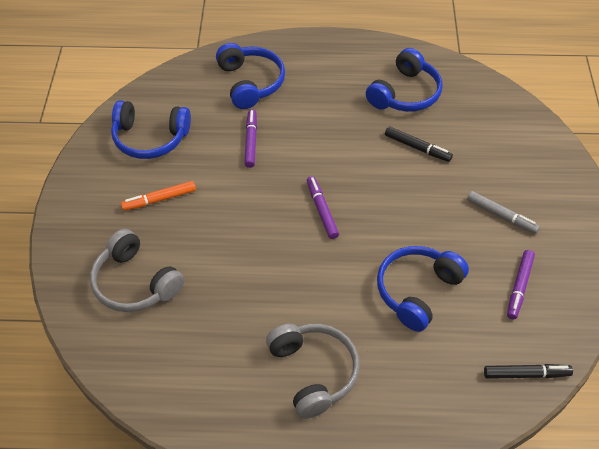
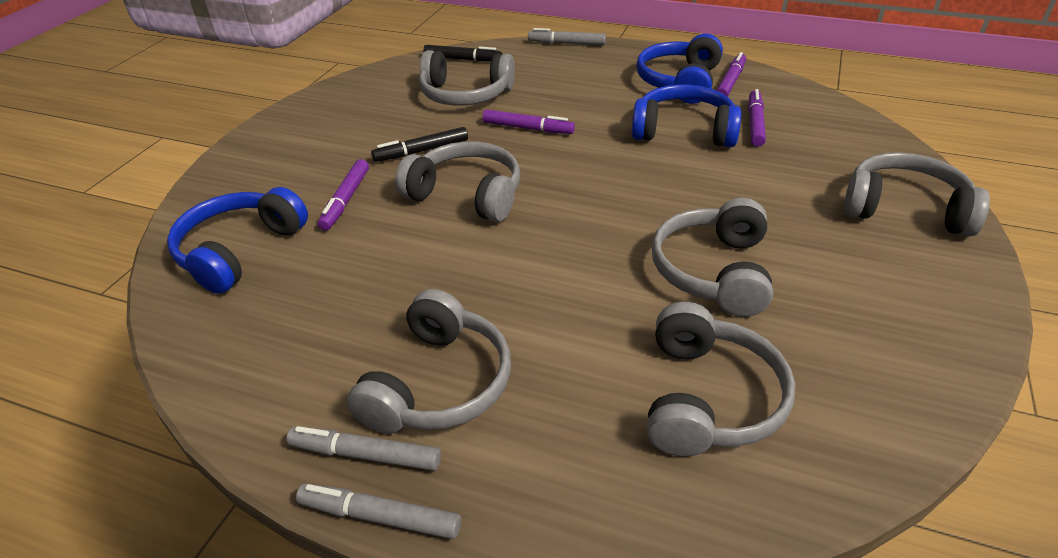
blue headphones: 4 -> 3
grey headphones: 2 -> 6
grey marker: 1 -> 3
orange marker: 1 -> 0
purple marker: 3 -> 4

